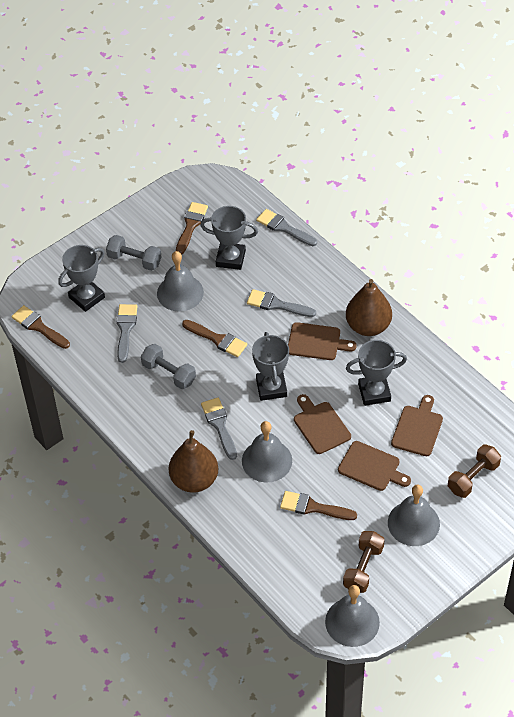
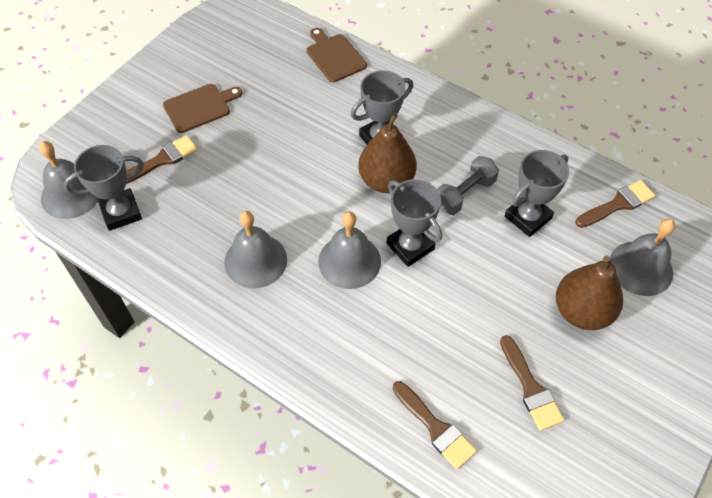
brown cutting board: 4 -> 2
brown dumbbell: 2 -> 0
grey brush: 4 -> 0
grey dumbbell: 2 -> 1

